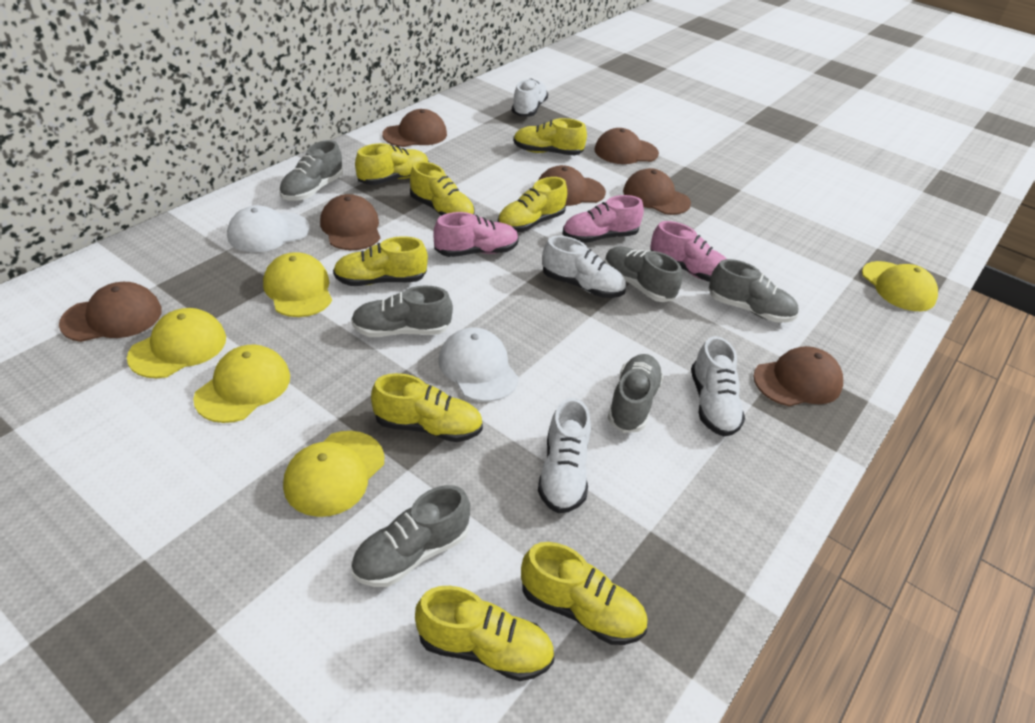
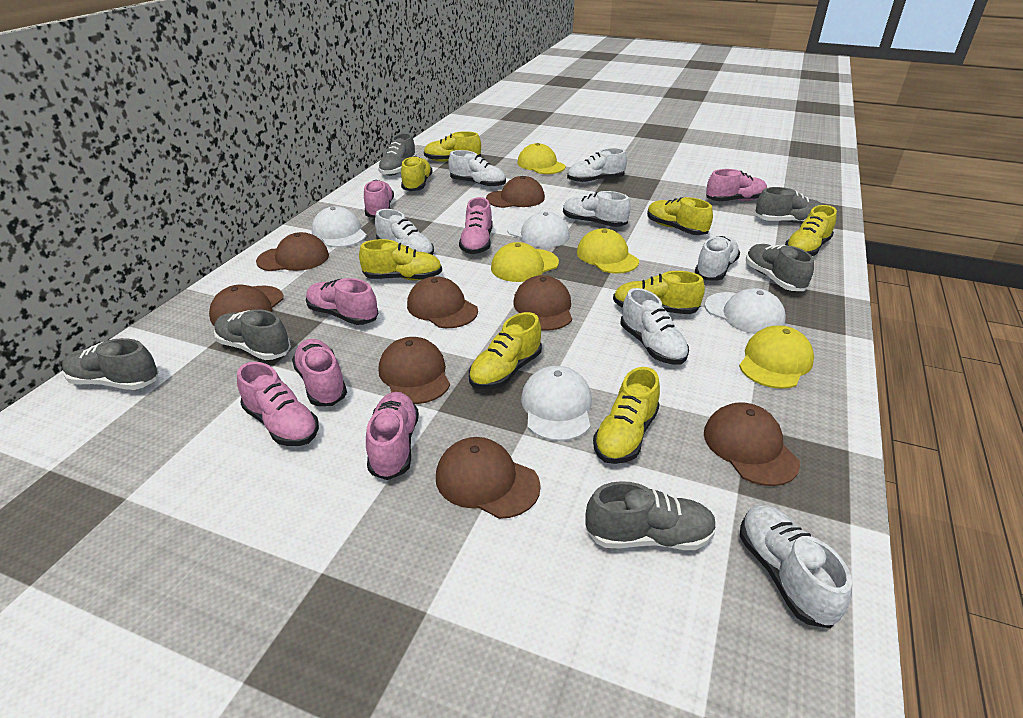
brown cap: 7 -> 8
pink shoe: 3 -> 7
white cap: 2 -> 4
white shoe: 4 -> 7
yellow cap: 5 -> 4

